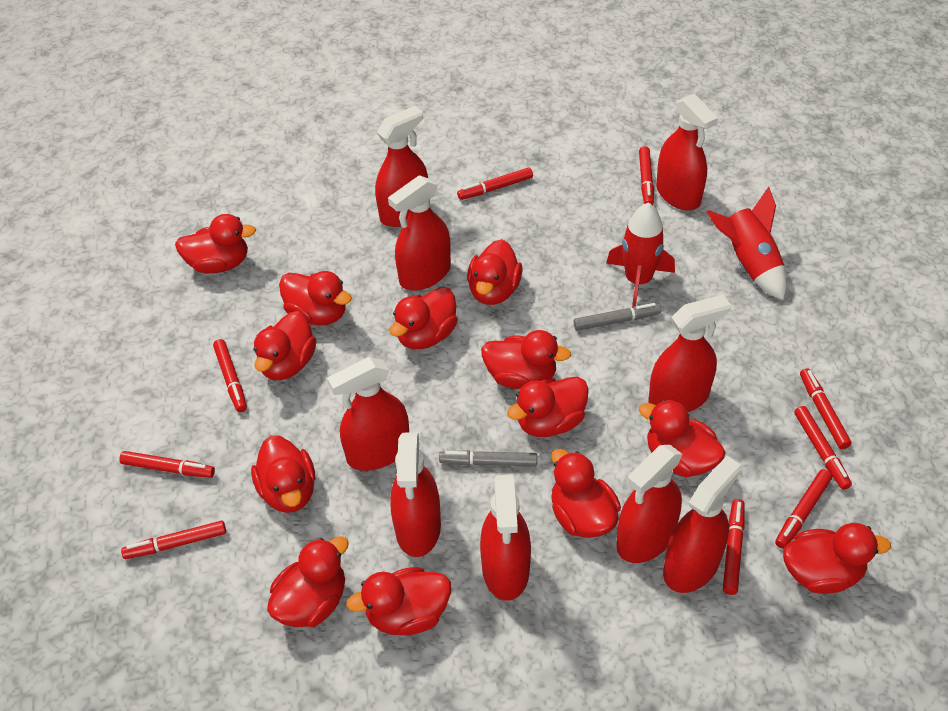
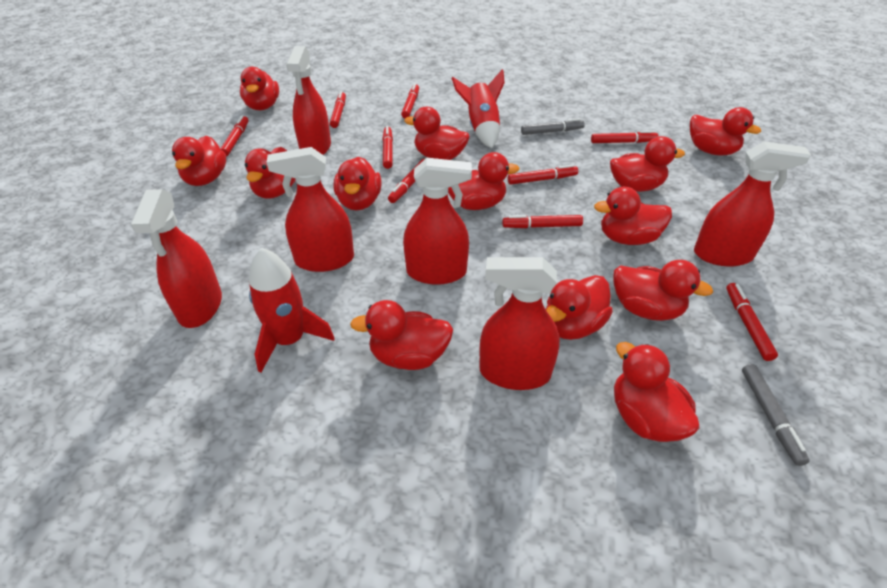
red spray bottle: 9 -> 6

